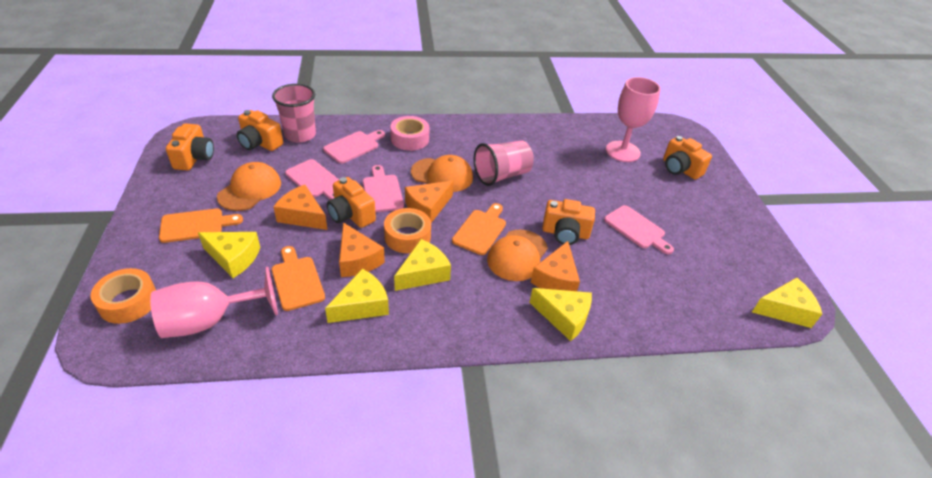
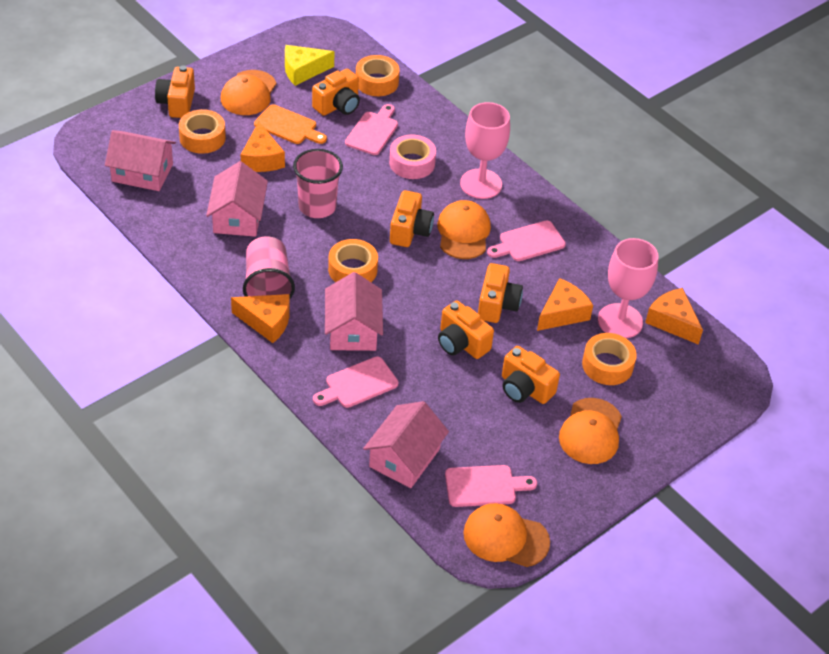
orange camera: 5 -> 6
orange cap: 3 -> 4
orange cutting board: 3 -> 1
orange tape: 2 -> 4
pink house: 0 -> 4
yellow cheese: 5 -> 1

